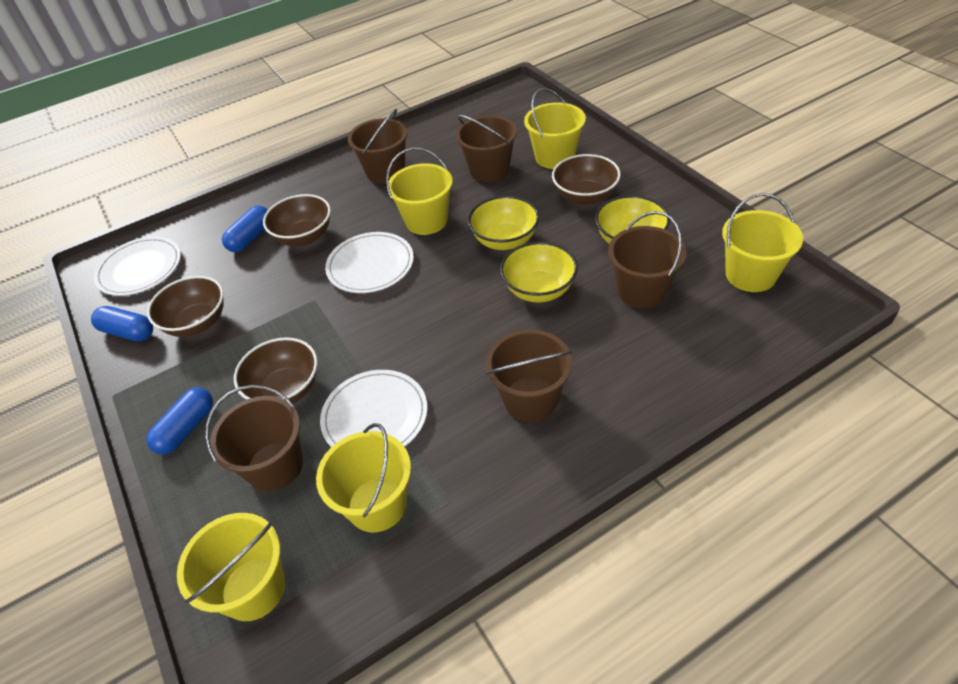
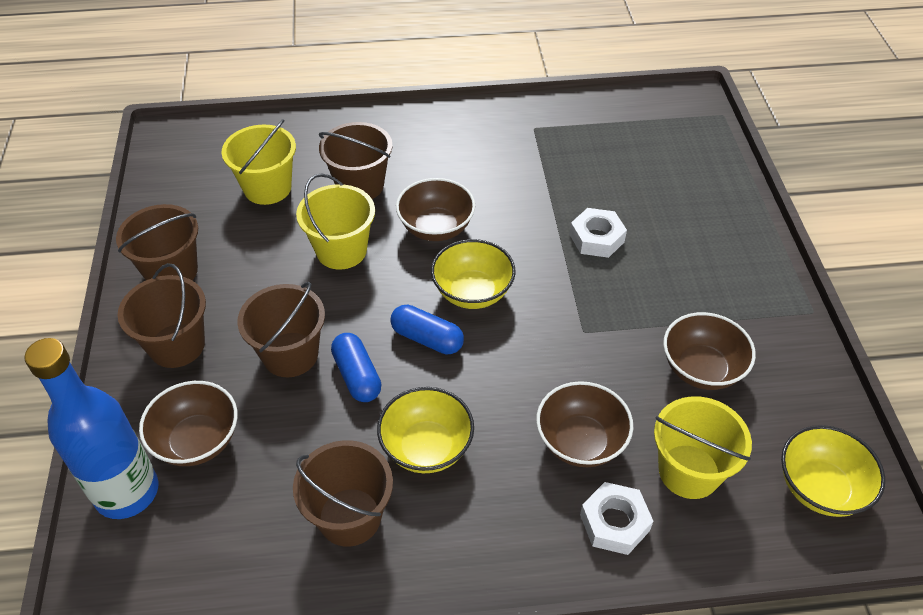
blue bottle: 0 -> 1
blue capsule: 3 -> 2
white nut: 0 -> 2
white plate: 3 -> 0
yellow bucket: 5 -> 3

